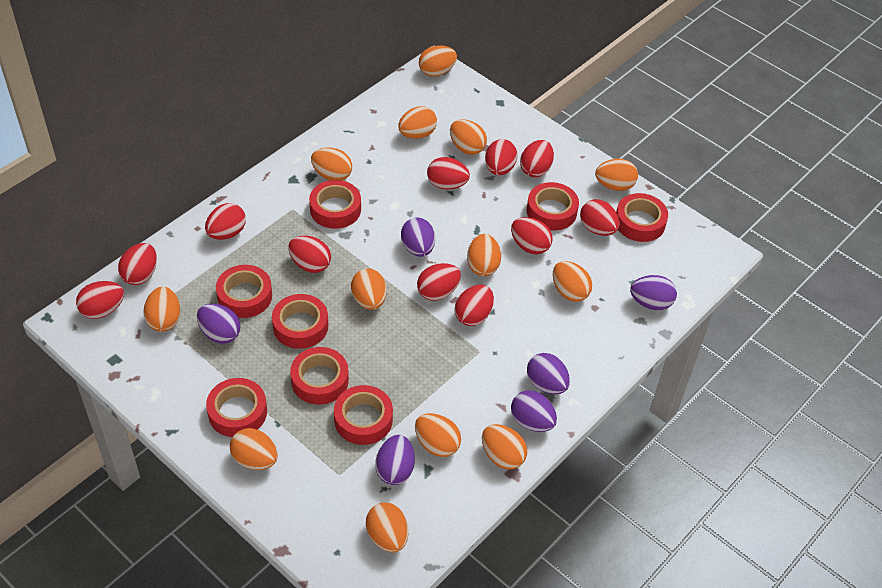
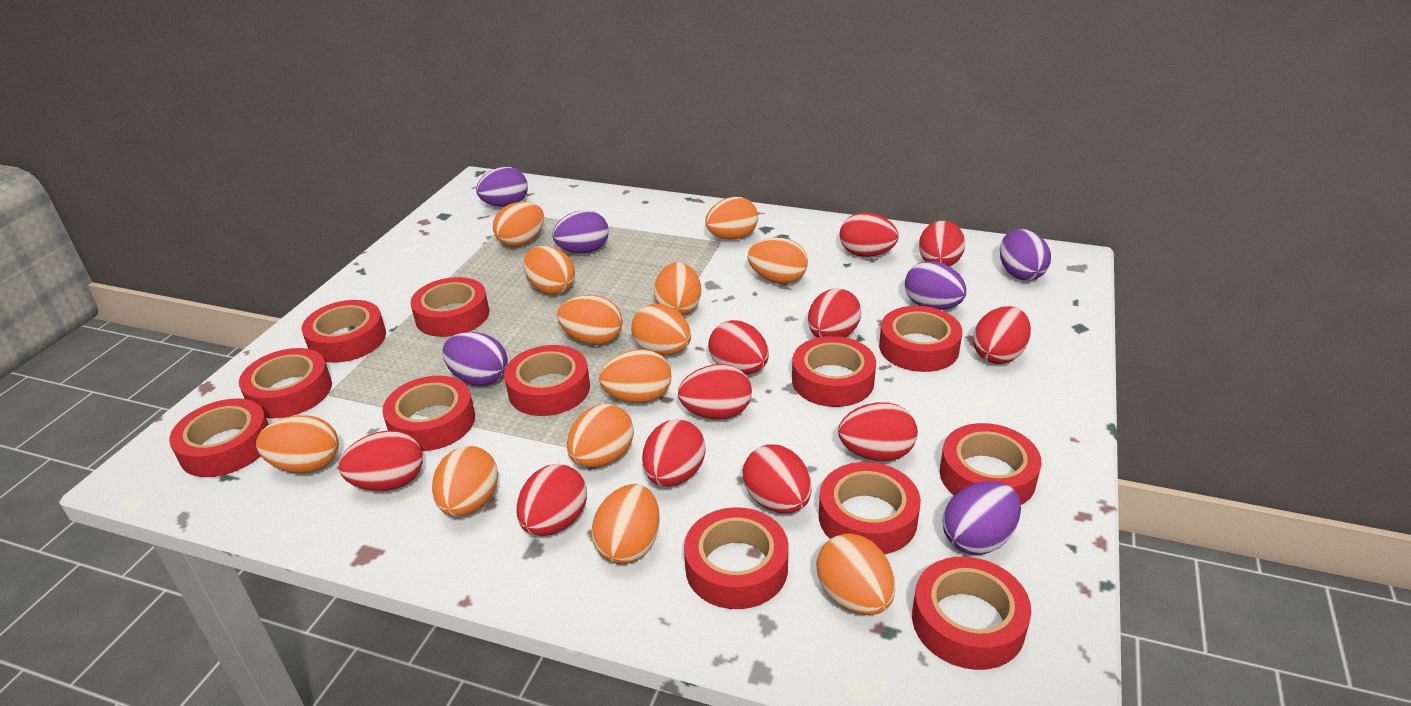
red tape: 8 -> 12

